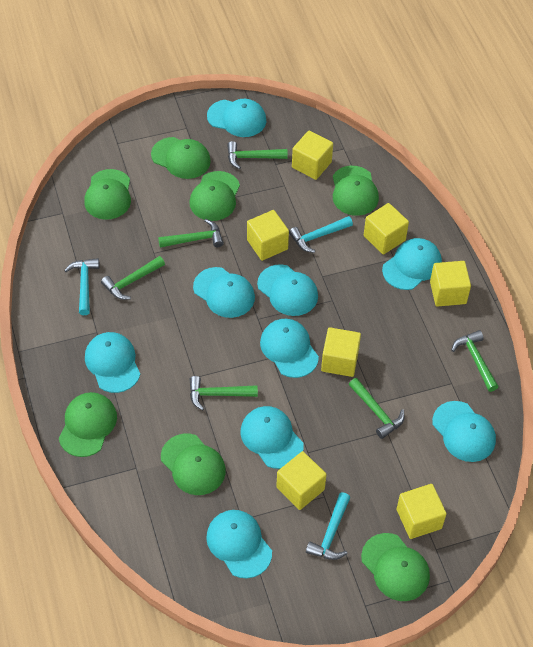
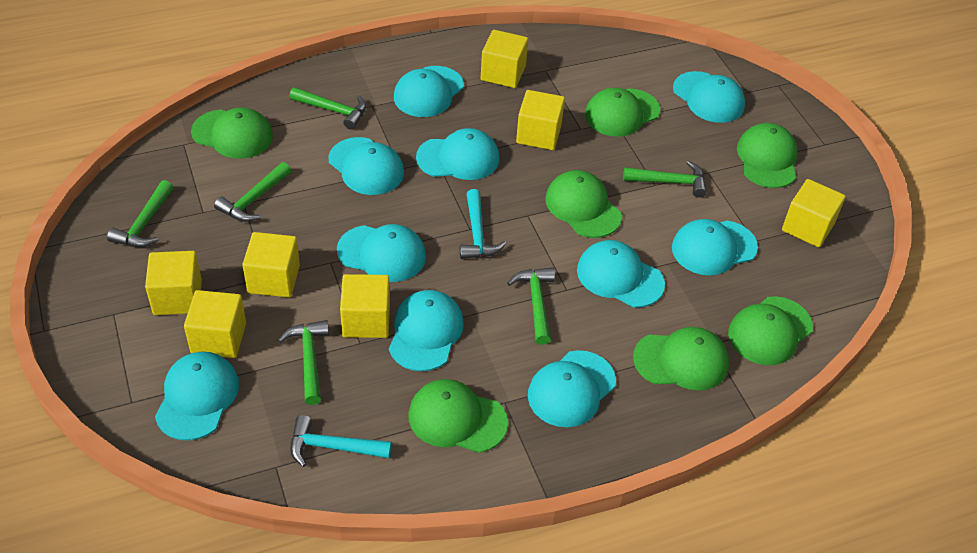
turquoise cap: 9 -> 10
turquoise hammer: 3 -> 2

